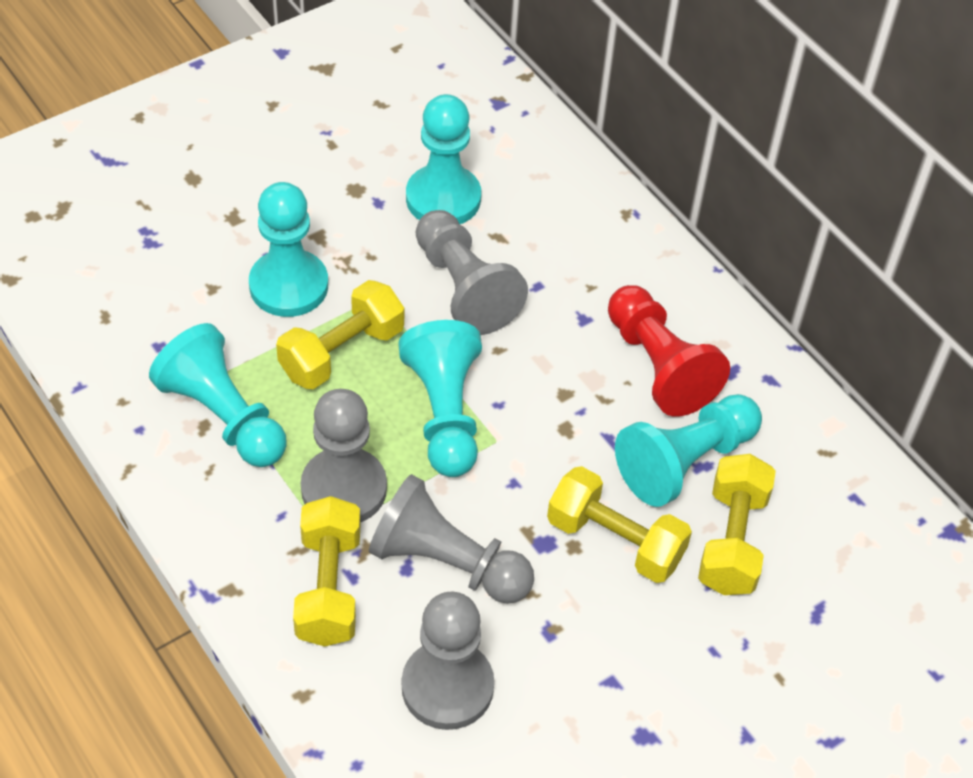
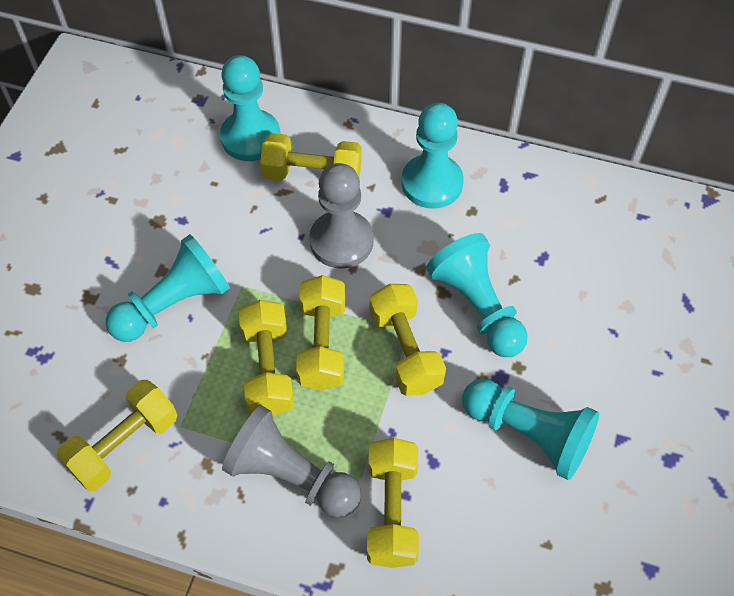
grey pawn: 4 -> 2
red pawn: 1 -> 0
yellow dumbbell: 4 -> 6

